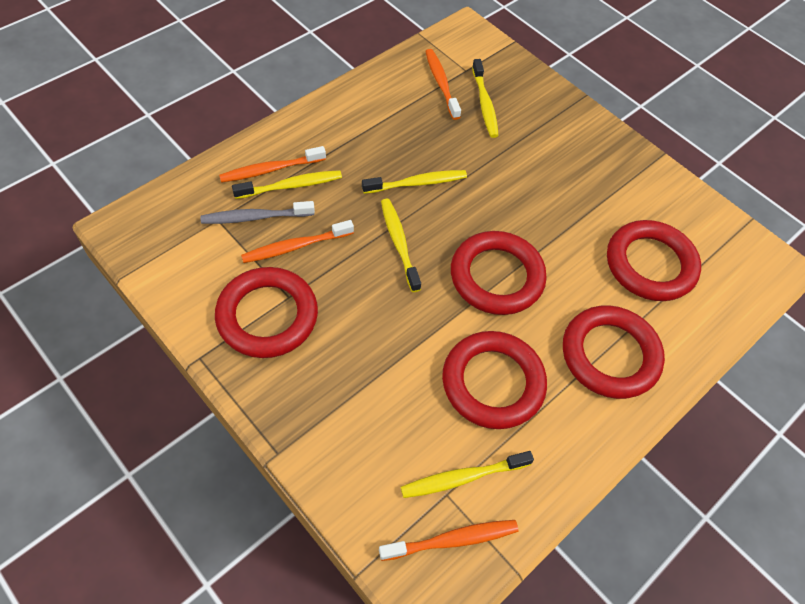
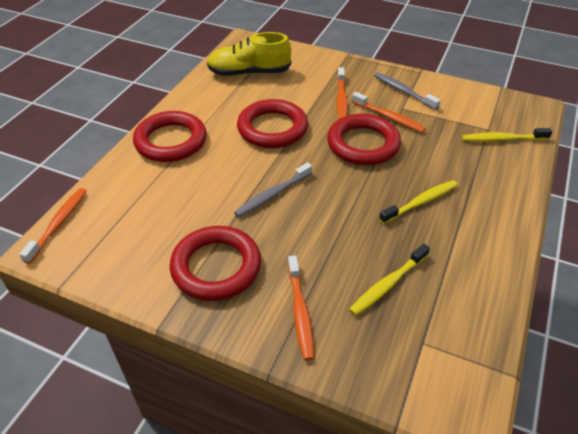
grey toothbrush: 1 -> 2
red ring: 5 -> 4
yellow shoe: 0 -> 1
yellow toothbrush: 5 -> 3

